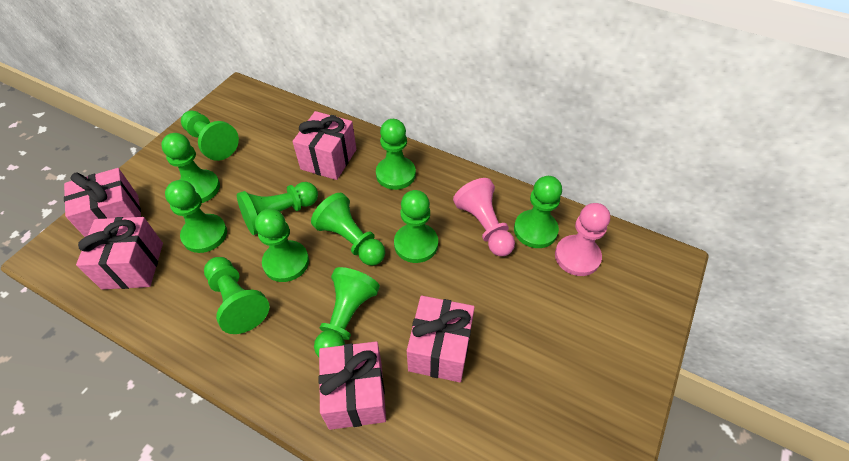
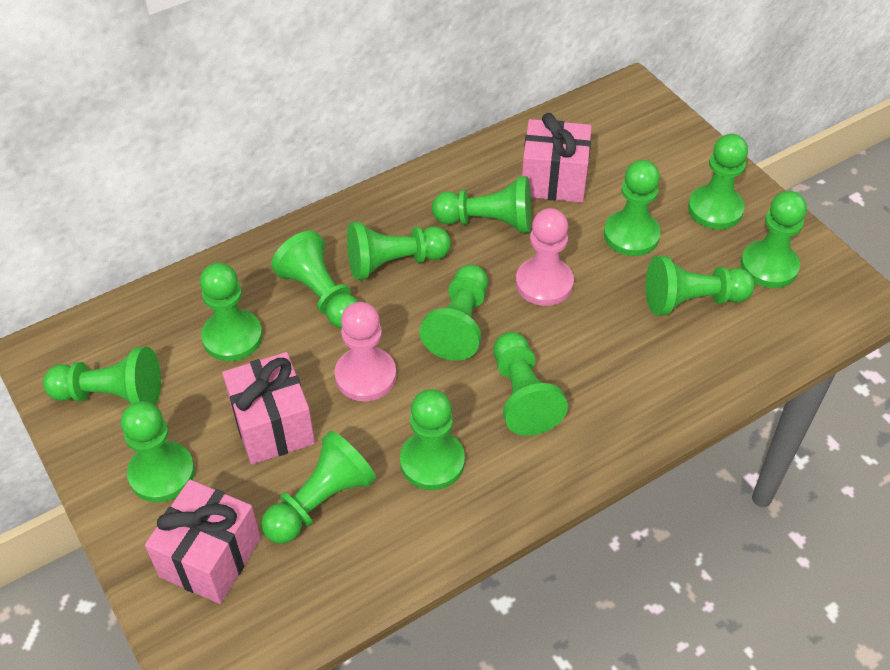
green pawn: 11 -> 14
pink gift: 5 -> 3

